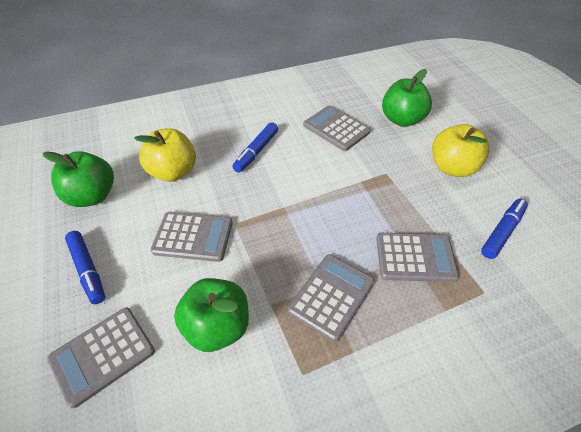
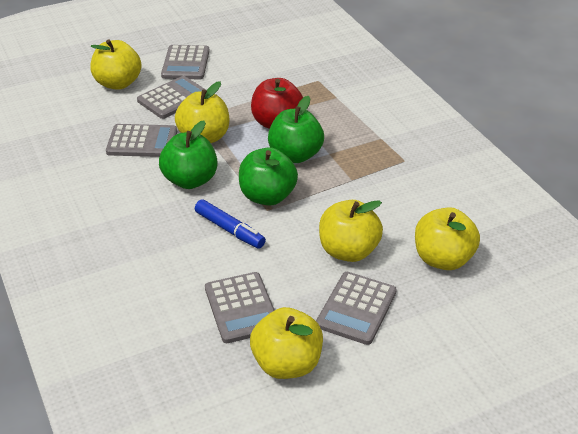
blue marker: 3 -> 1
red apple: 0 -> 1
yellow apple: 2 -> 5

